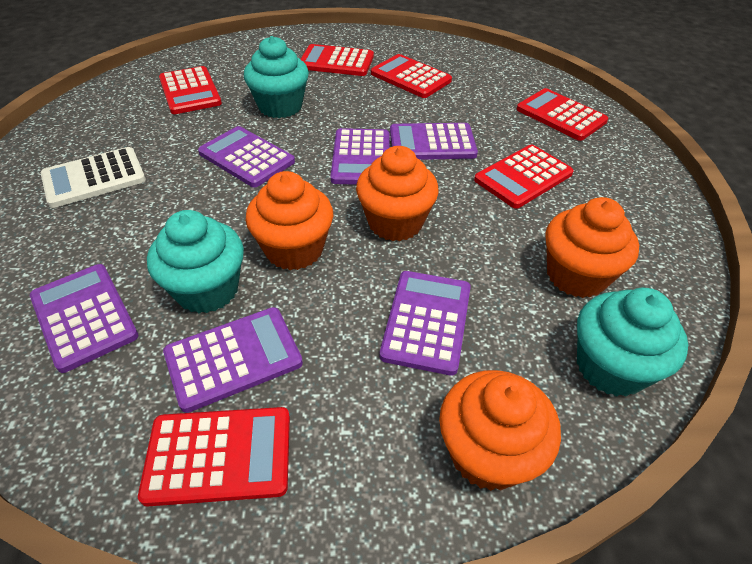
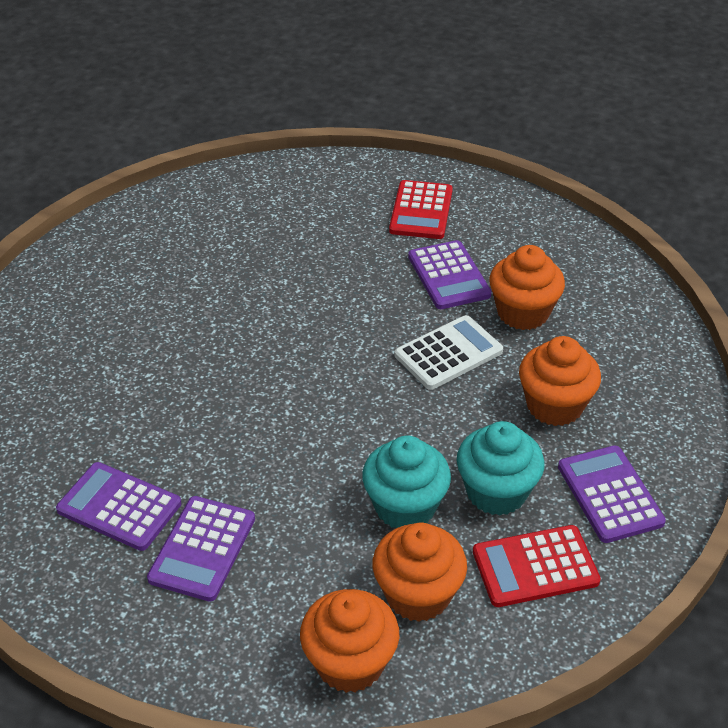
purple calculator: 6 -> 4
red calculator: 6 -> 2
turquoise cupcake: 3 -> 2

